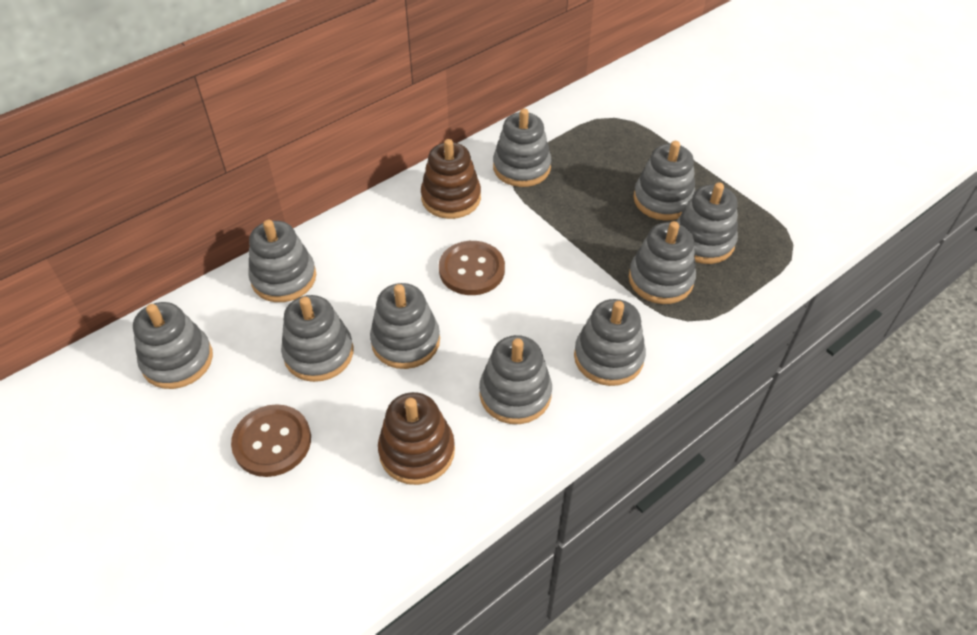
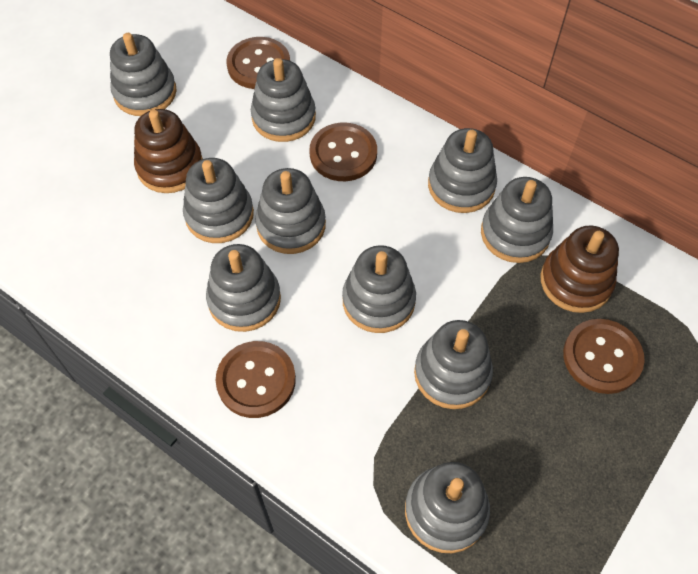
brown button: 2 -> 4

